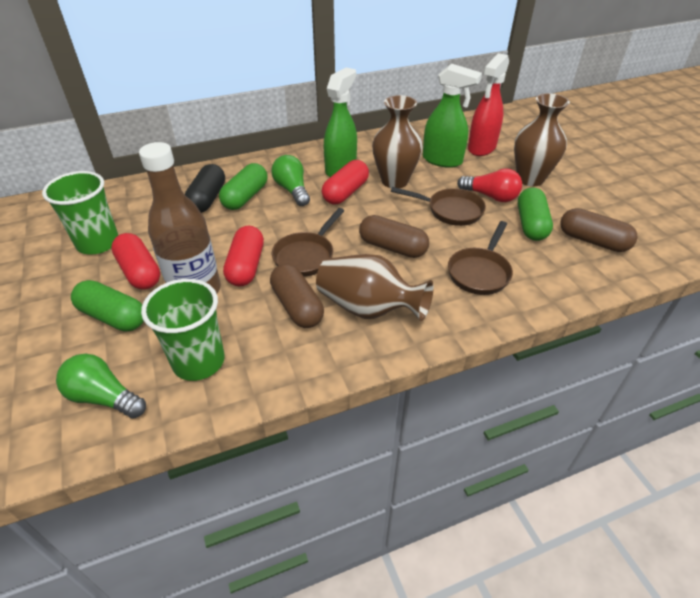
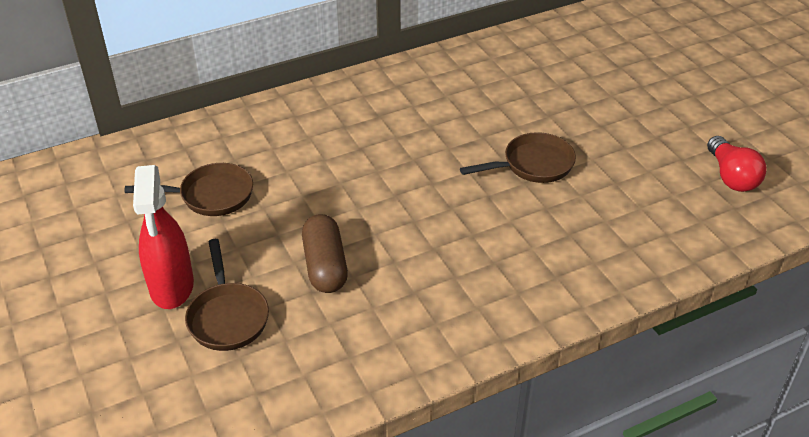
black capsule: 1 -> 0
brown bottle: 1 -> 0
brown capsule: 3 -> 1
brown vase: 3 -> 0
green capsule: 3 -> 0
green cup: 2 -> 0
green light bulb: 2 -> 0
green spray bottle: 2 -> 0
red capsule: 3 -> 0

